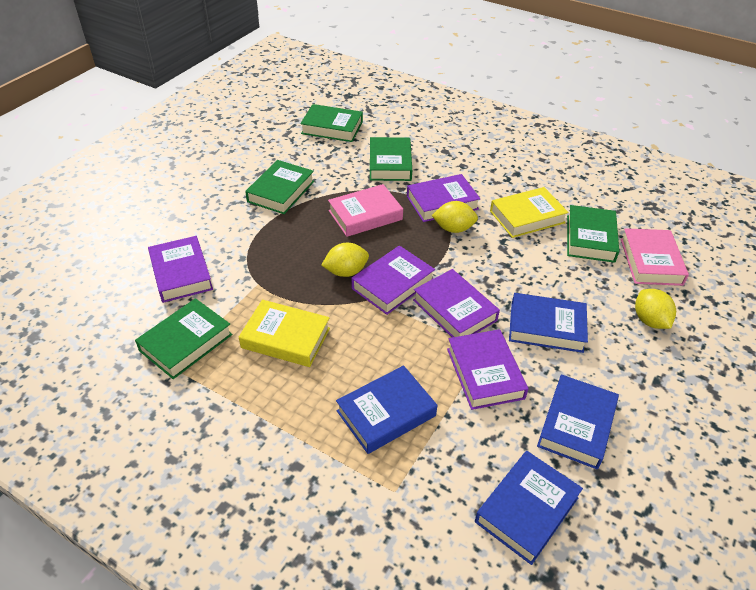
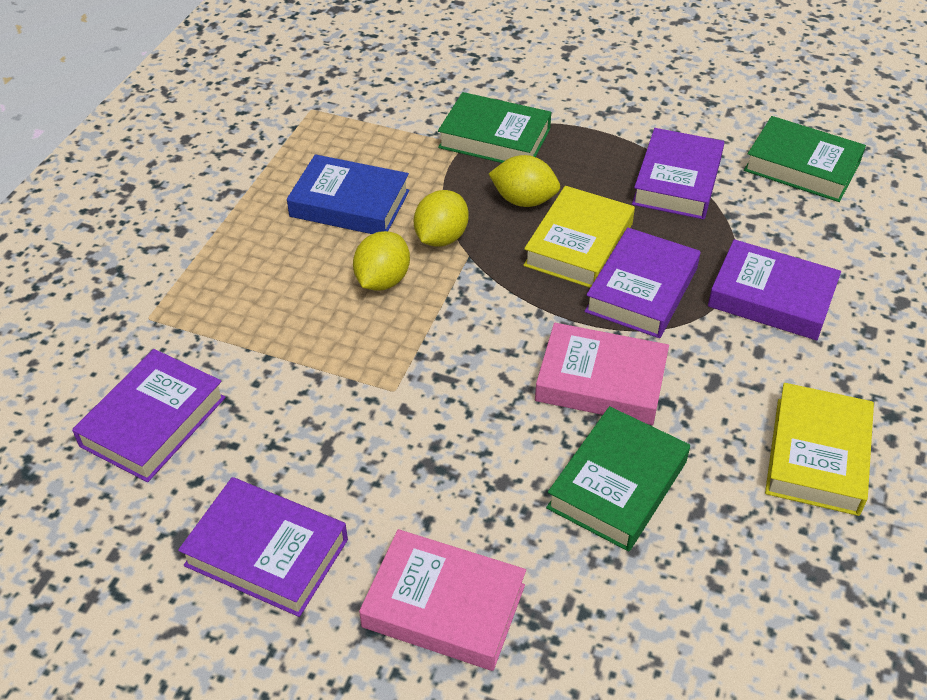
blue book: 4 -> 1
green book: 5 -> 3

